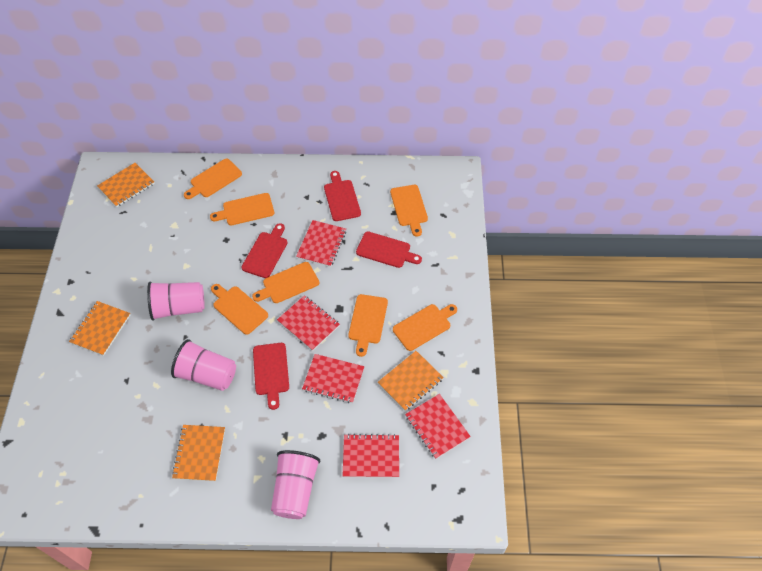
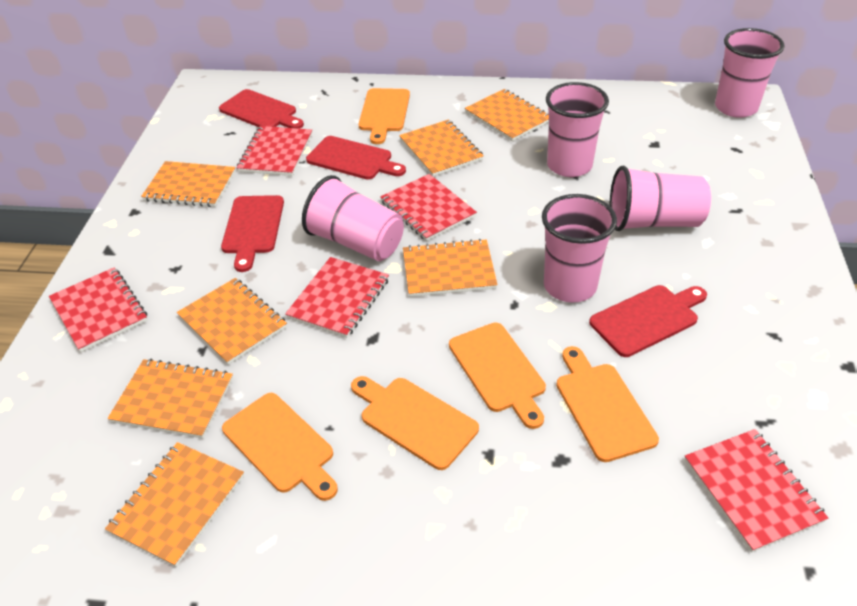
orange cutting board: 7 -> 5
orange notebook: 4 -> 7
pink cup: 3 -> 5

